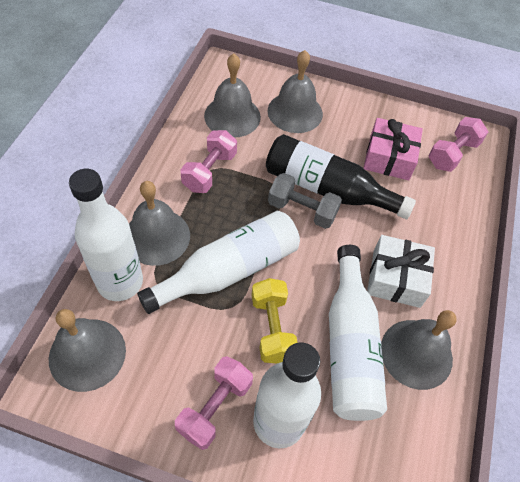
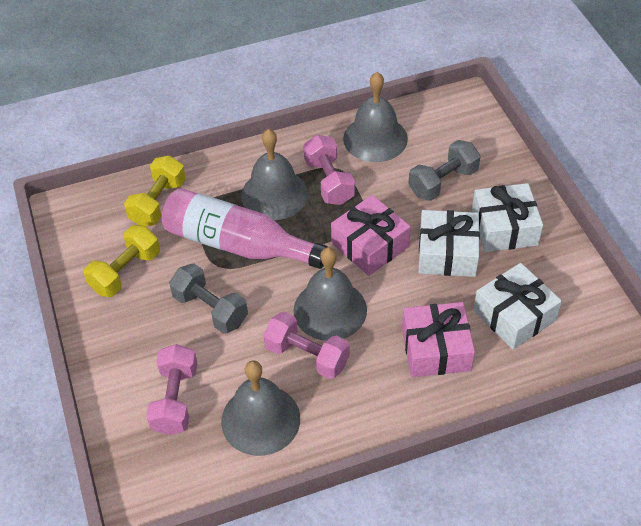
black bottle: 1 -> 0
grey bell: 5 -> 4
grey dumbbell: 1 -> 2
pink bottle: 0 -> 1
pink gift: 1 -> 2
white bottle: 4 -> 0
white gift: 1 -> 3
yellow dumbbell: 1 -> 2

